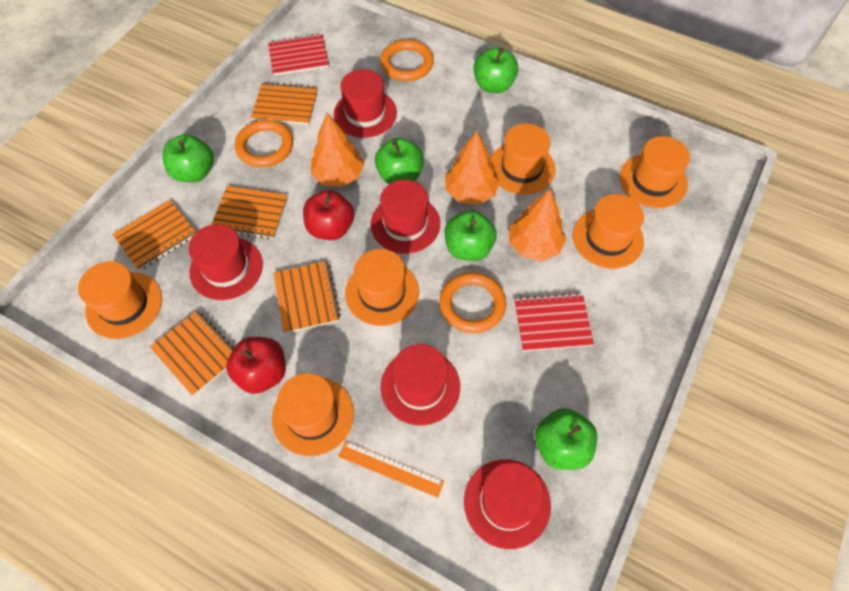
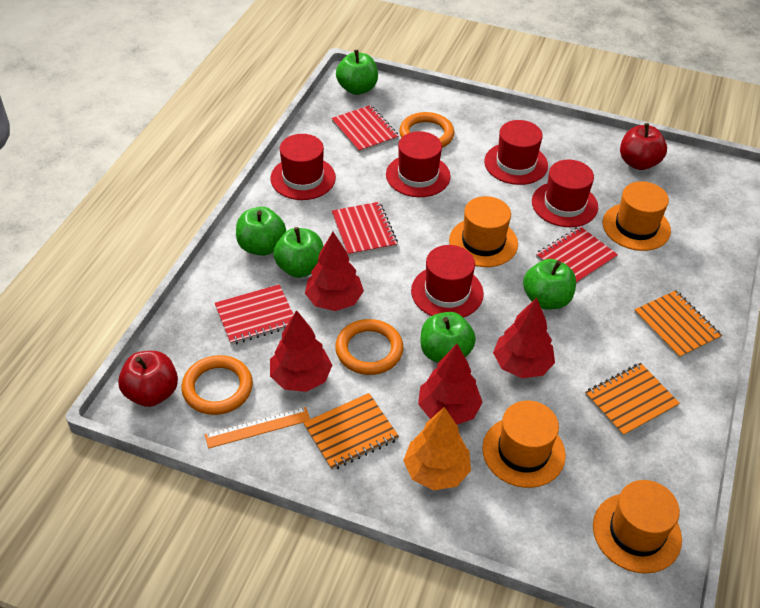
orange hat: 6 -> 4
orange notebook: 5 -> 3
orange tree: 3 -> 1
red notebook: 2 -> 4
red tree: 0 -> 4

